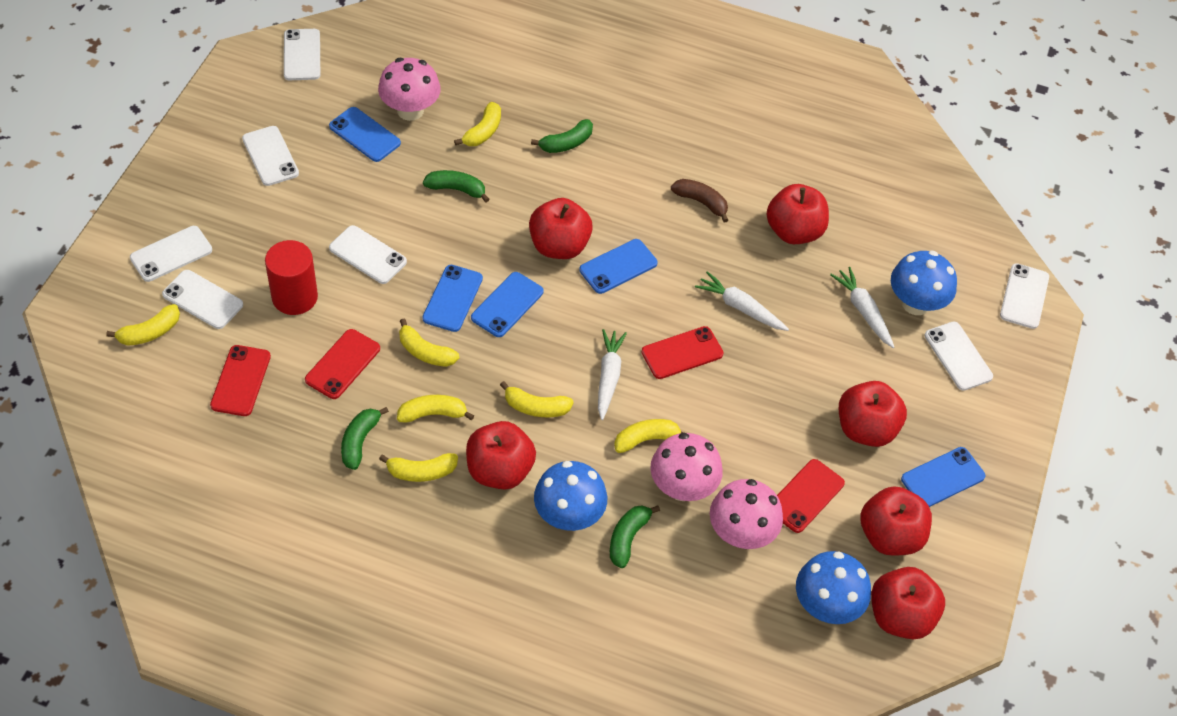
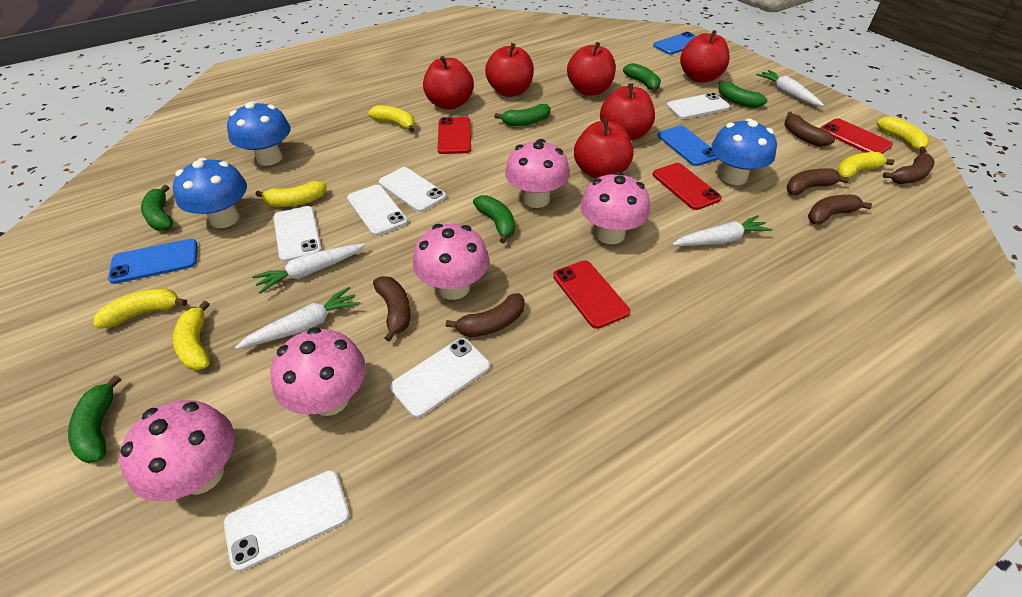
blue phone: 5 -> 3
brown banana: 1 -> 6
green banana: 4 -> 6
pink mushroom: 3 -> 5
red cylinder: 1 -> 0
white carrot: 3 -> 4
white phone: 7 -> 6
yellow banana: 7 -> 6

